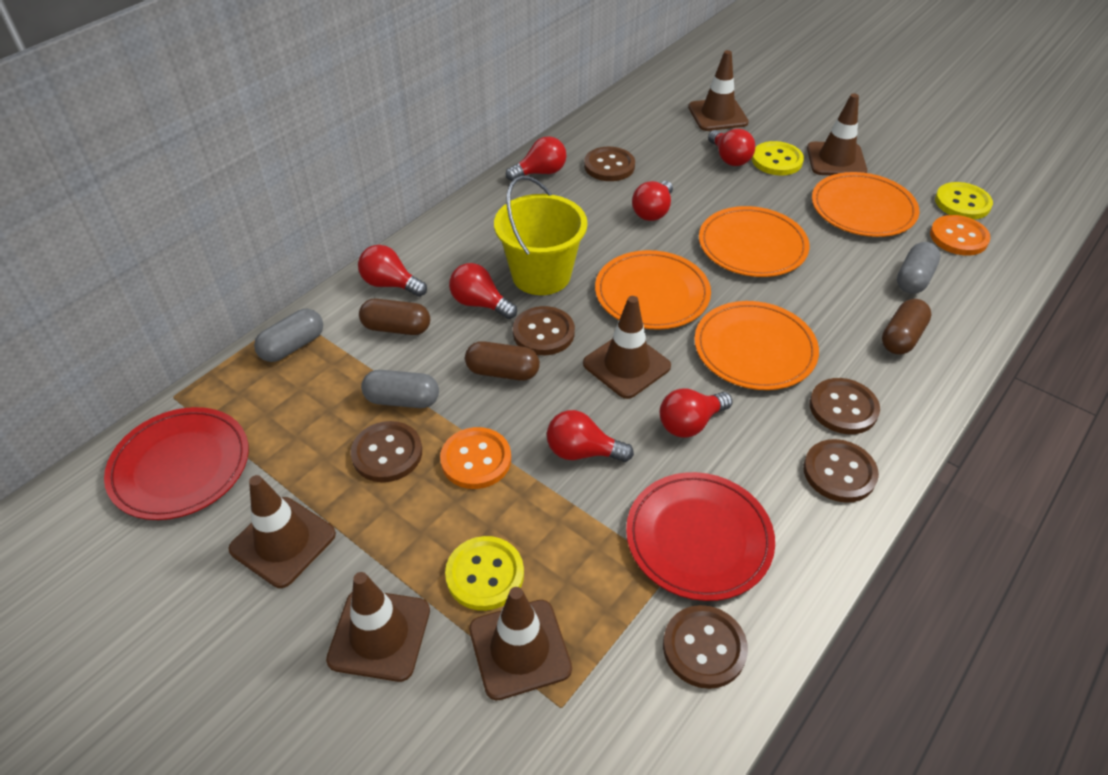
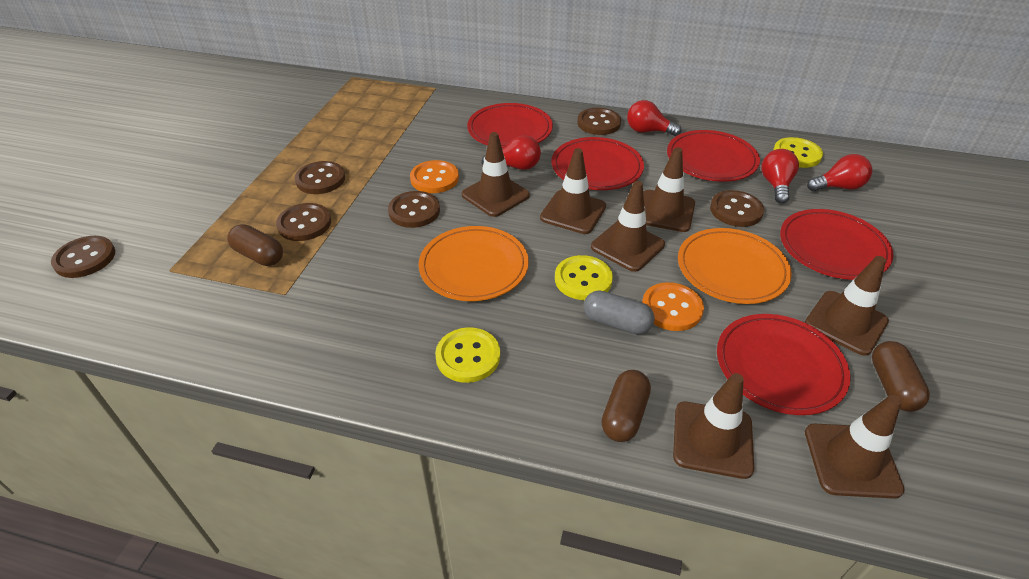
brown traffic cone: 6 -> 7
grey capsule: 3 -> 1
orange plate: 4 -> 2
red light bulb: 7 -> 4
red plate: 2 -> 5
yellow bucket: 1 -> 0

